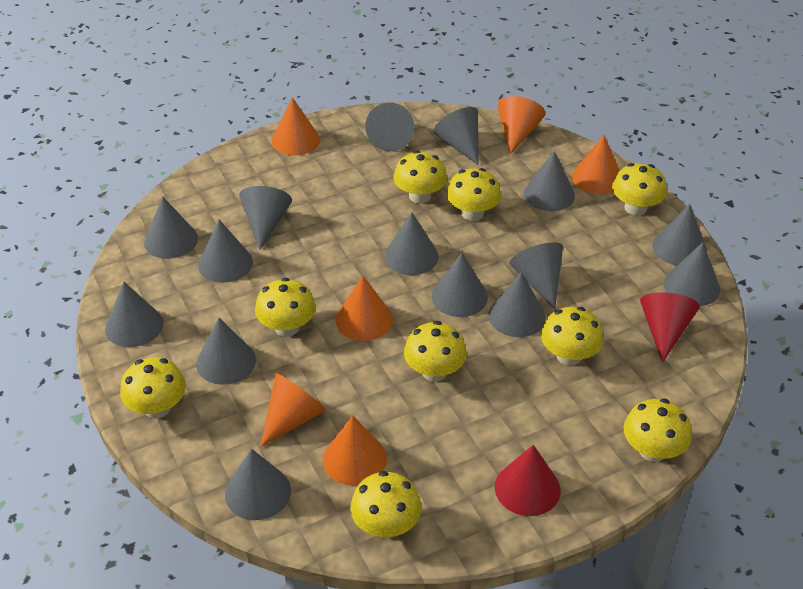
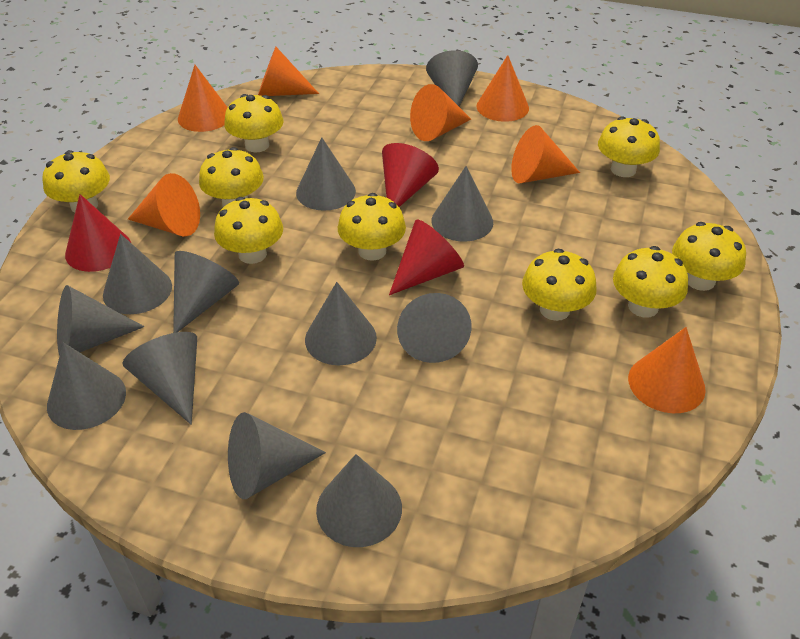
grey cone: 15 -> 12
orange cone: 6 -> 7
red cone: 2 -> 3

